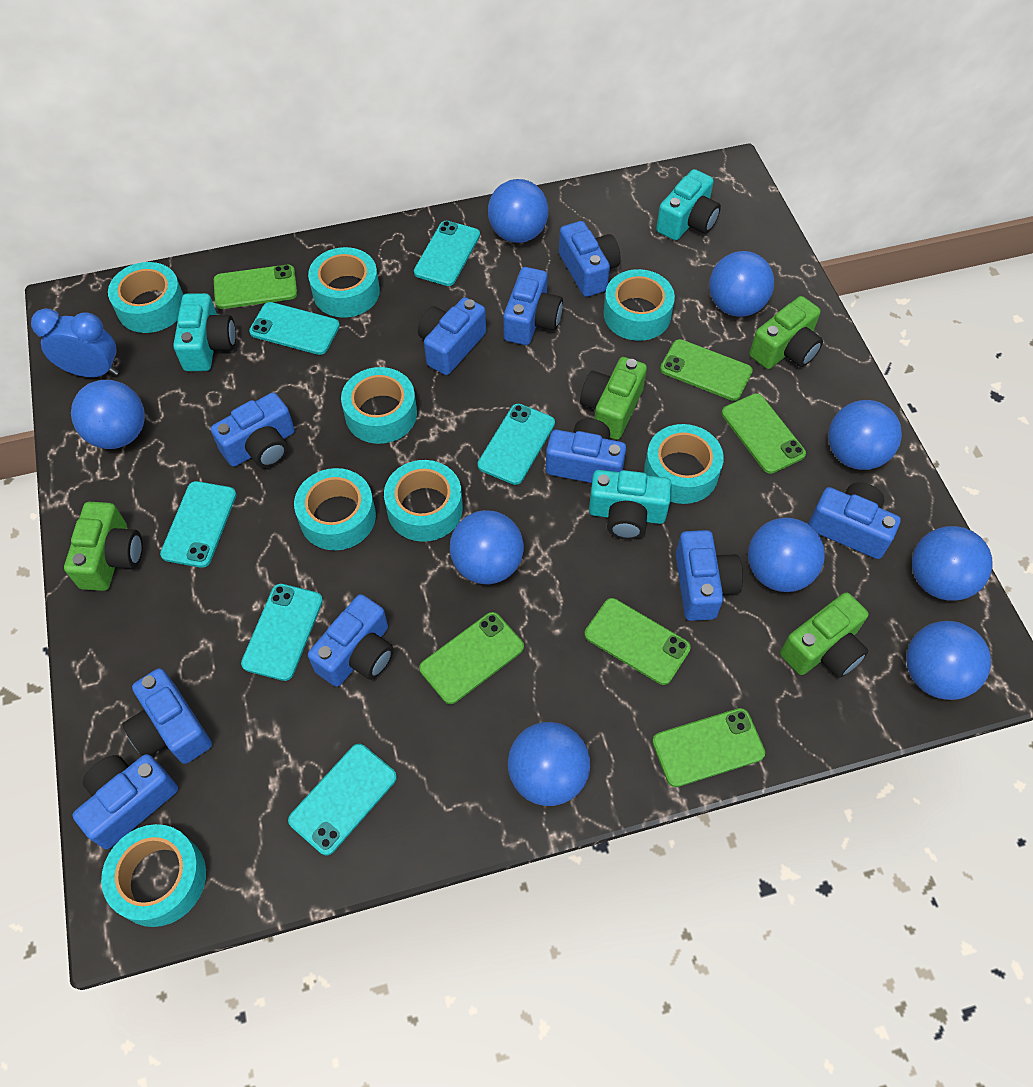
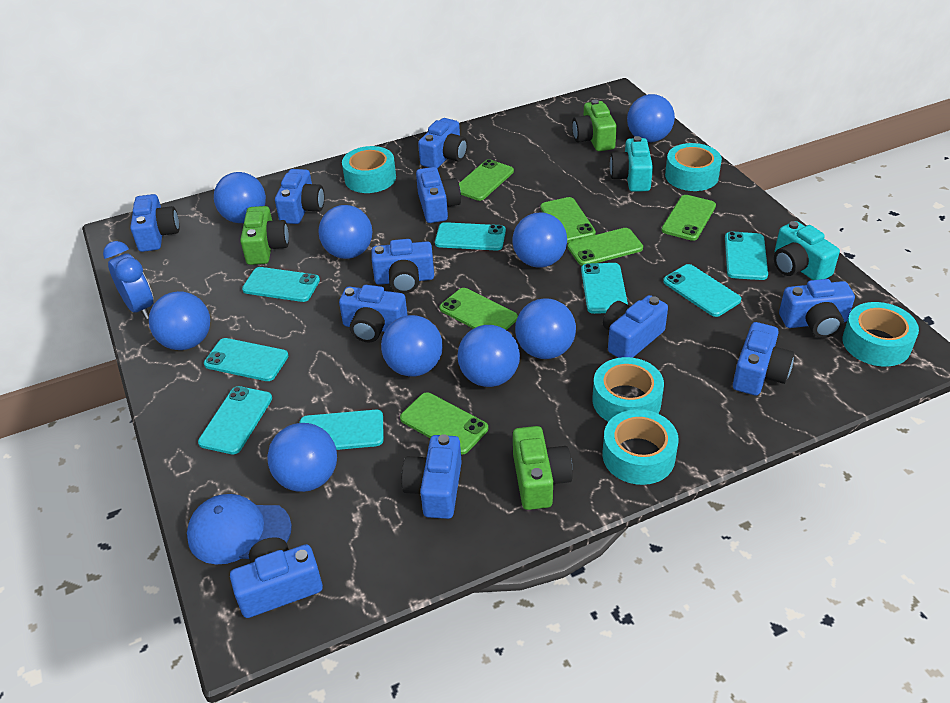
blue camera: 10 -> 11
blue cap: 0 -> 1
green camera: 4 -> 3
turquoise camera: 3 -> 2
turquoise phone: 6 -> 8
turquoise tape: 8 -> 5

